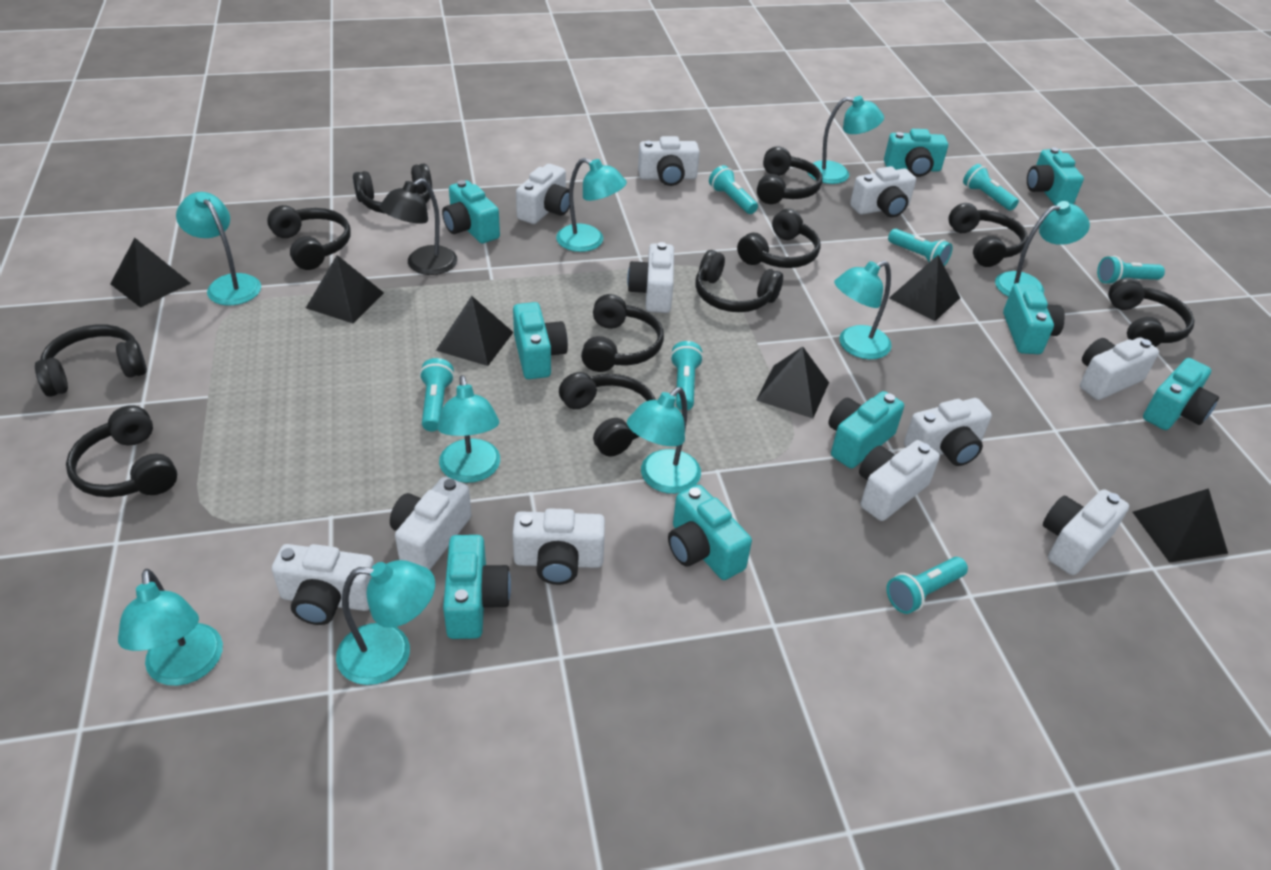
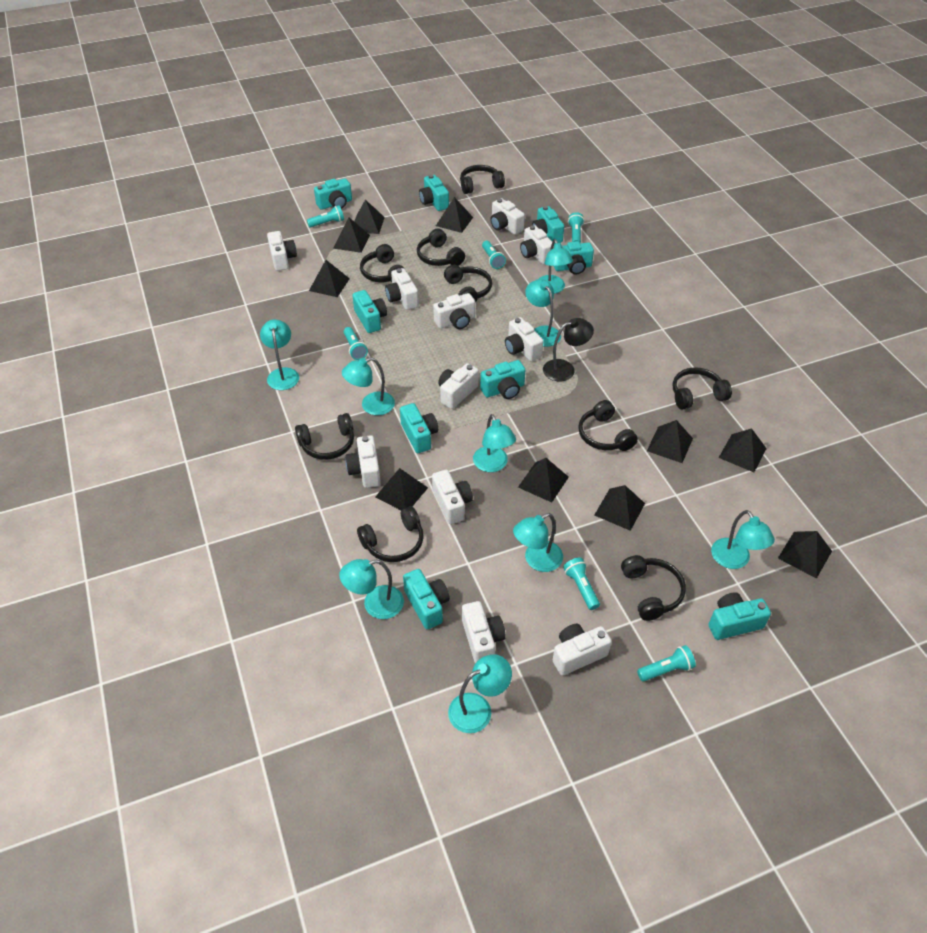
black headphones: 11 -> 9
black pyramid: 6 -> 10
turquoise flashlight: 7 -> 6

